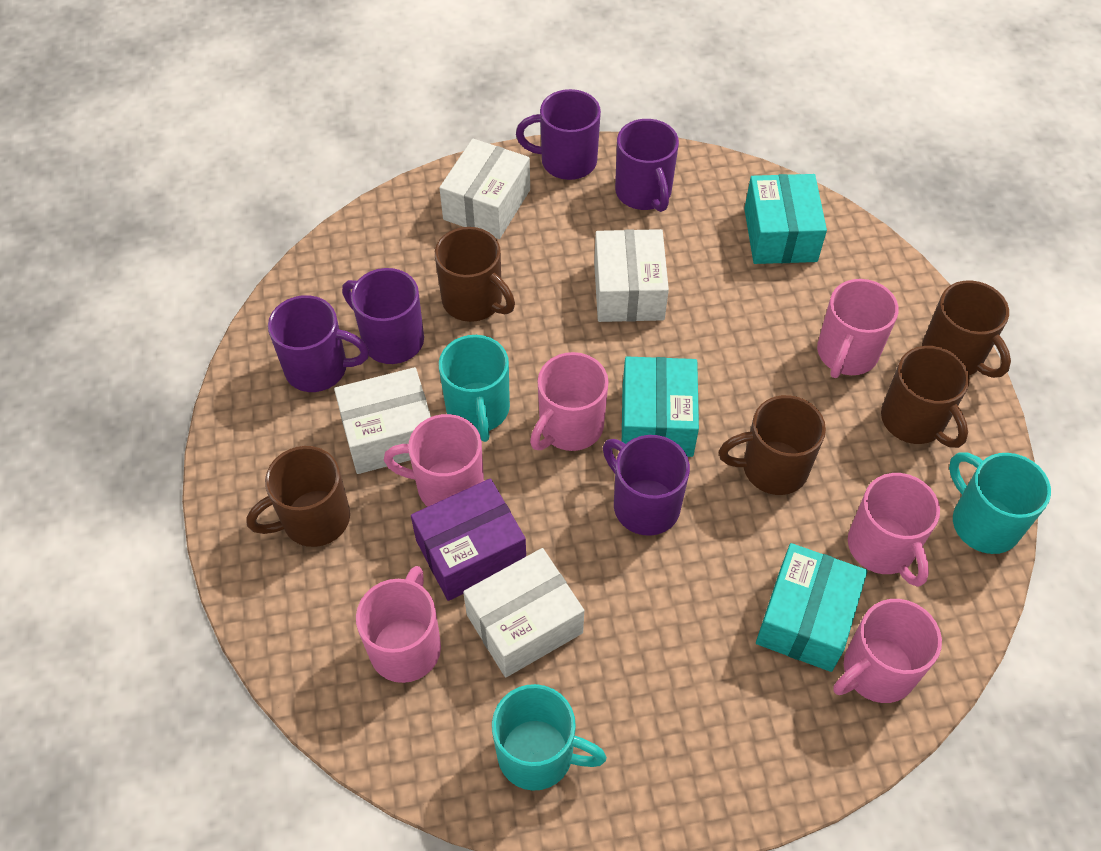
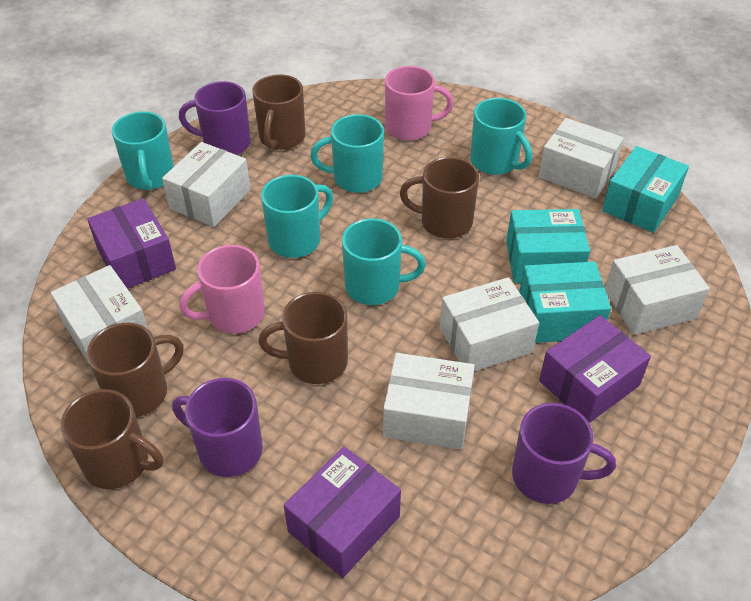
pink mug: 6 -> 2
purple box: 1 -> 3
purple mug: 5 -> 3
turquoise mug: 3 -> 5
white box: 4 -> 6

